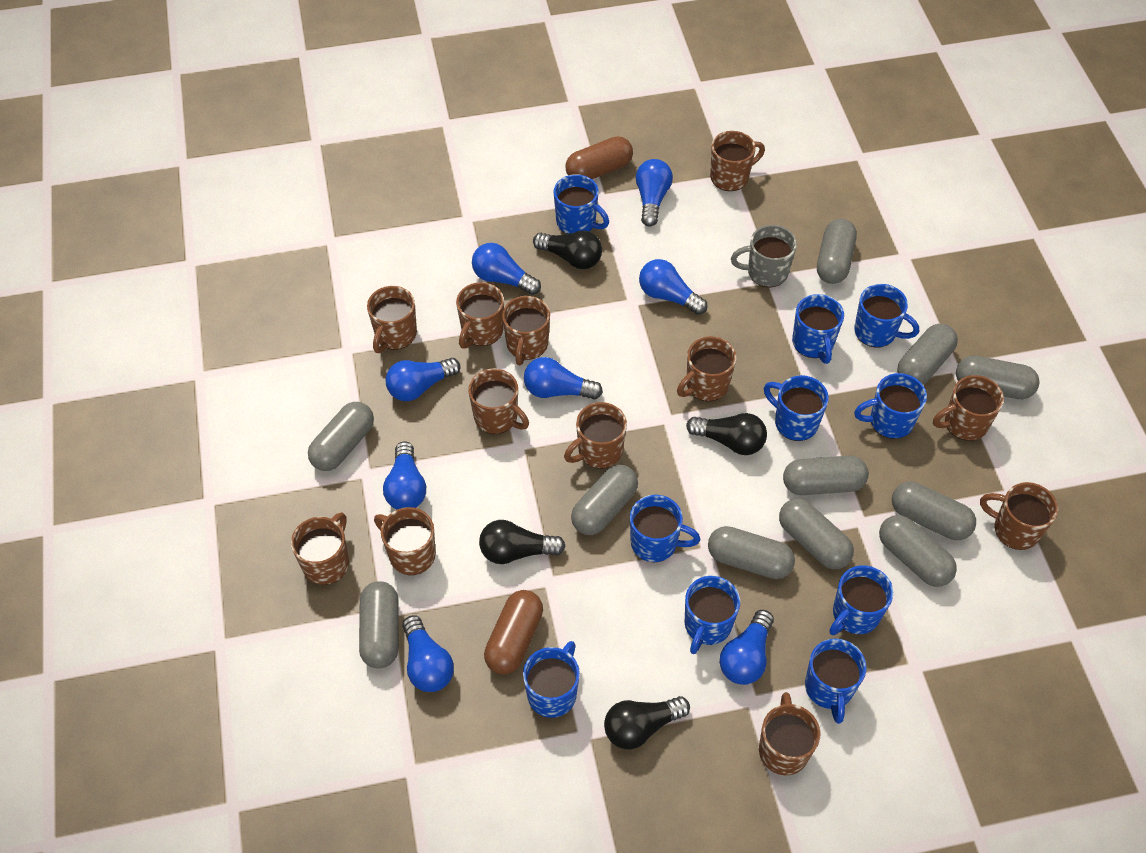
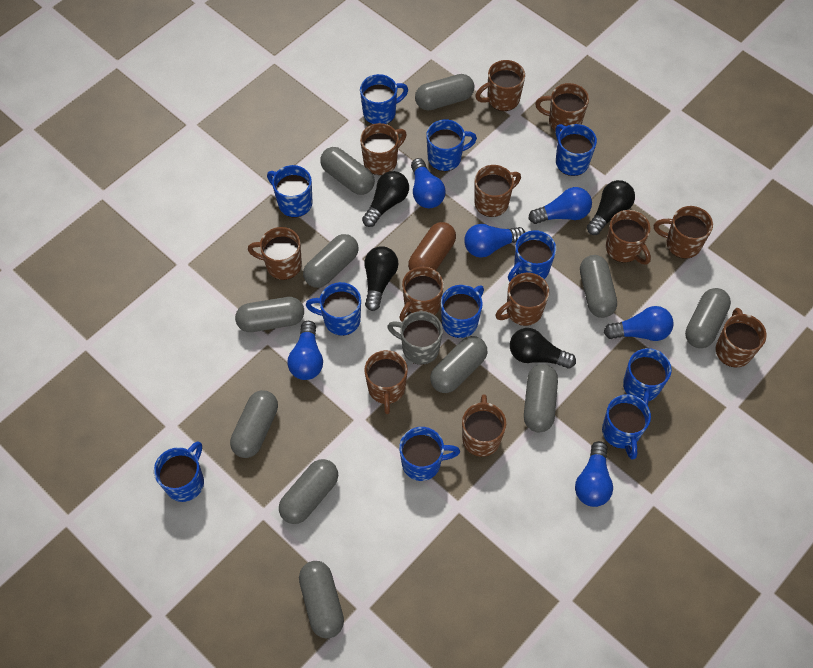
blue light bulb: 8 -> 6
blue mug: 10 -> 11
brown capsule: 2 -> 1

